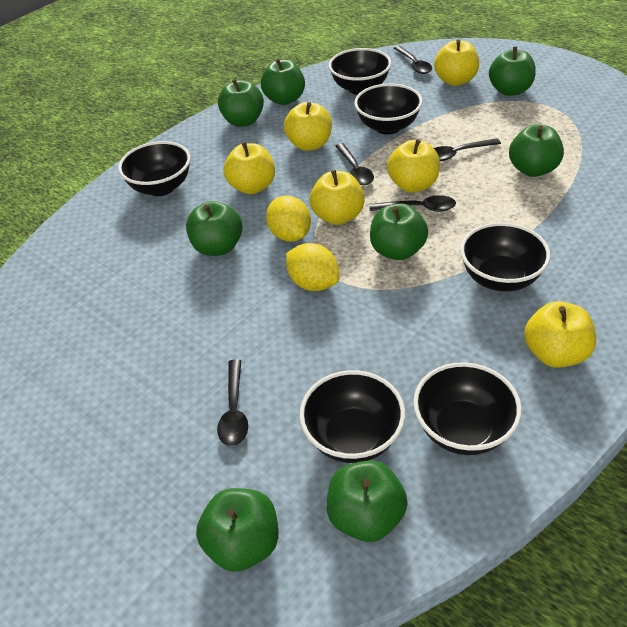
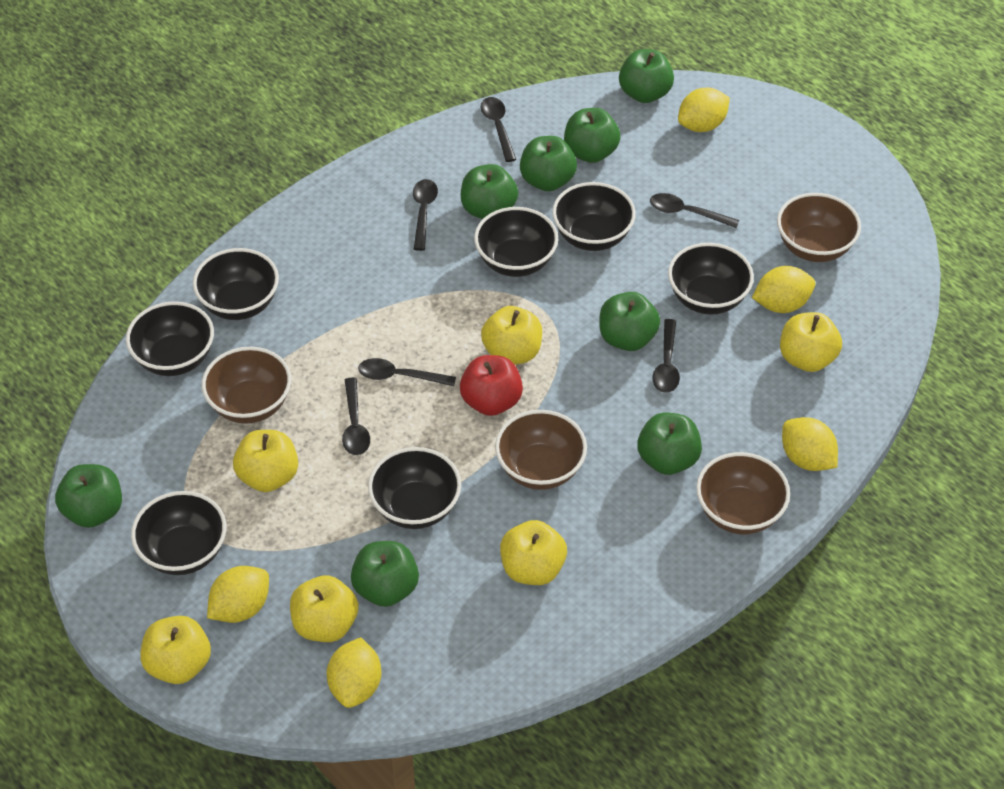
black bowl: 6 -> 7
black spoon: 5 -> 6
brown bowl: 0 -> 4
red apple: 0 -> 1
yellow lemon: 2 -> 5

